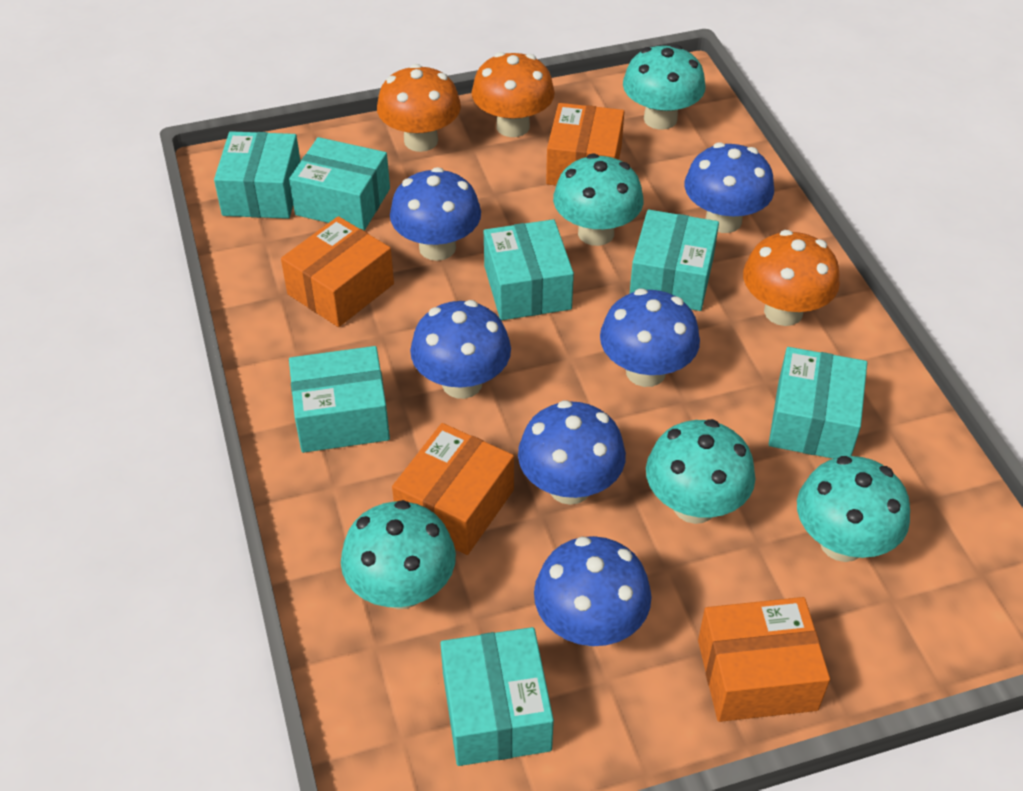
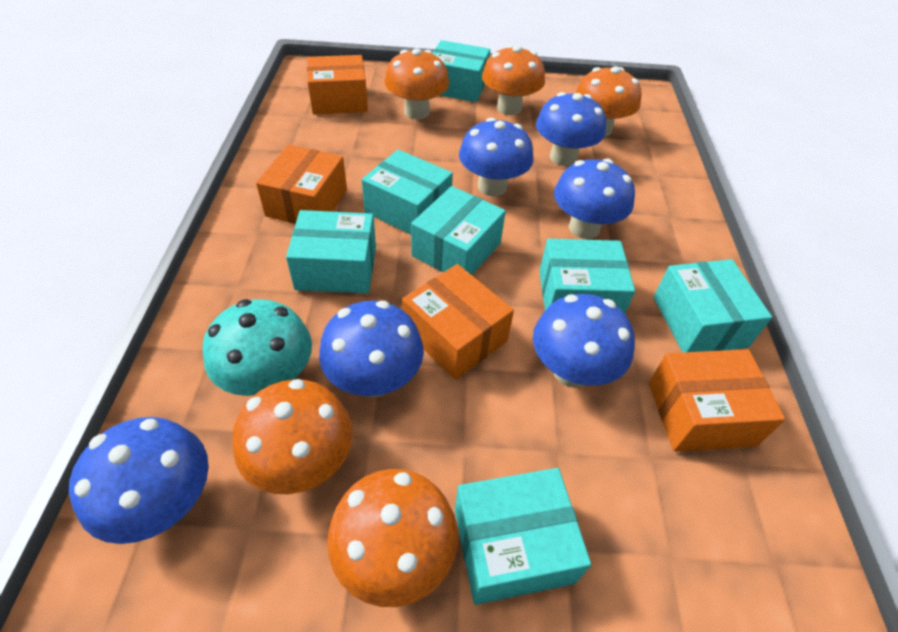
orange mushroom: 3 -> 5
turquoise mushroom: 5 -> 1

